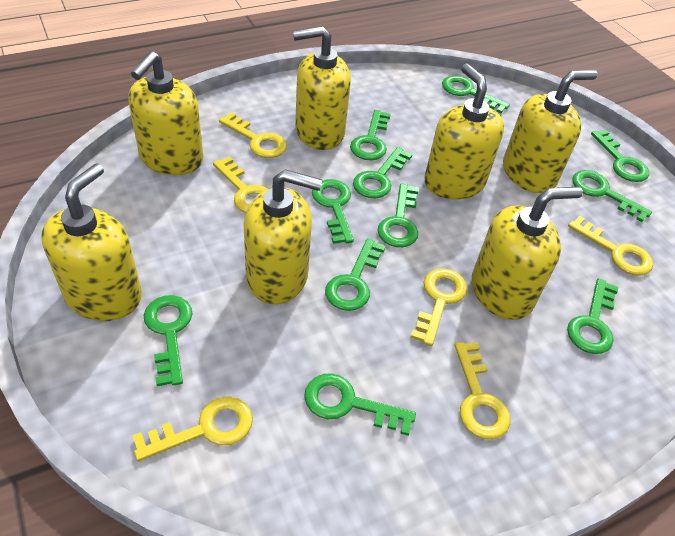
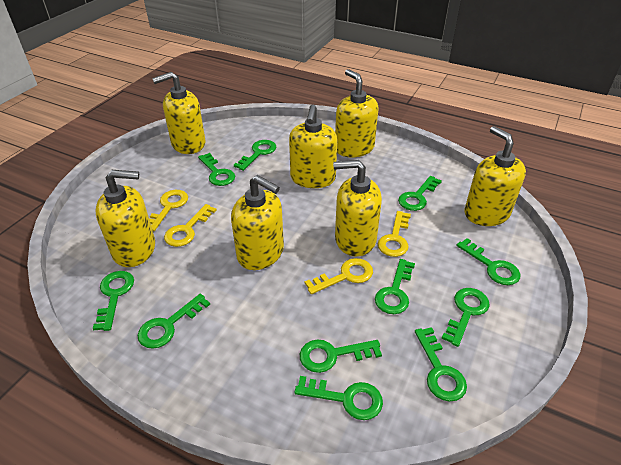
yellow key: 6 -> 4

